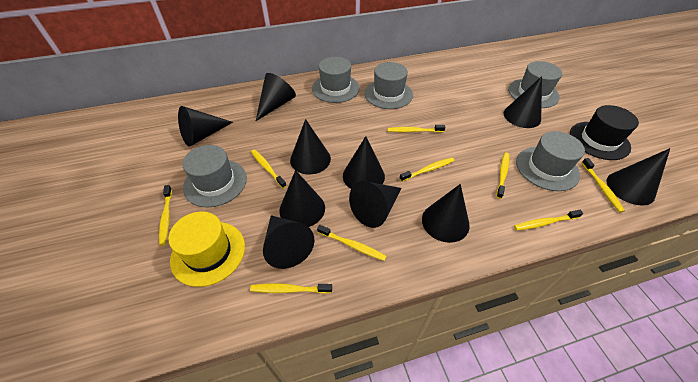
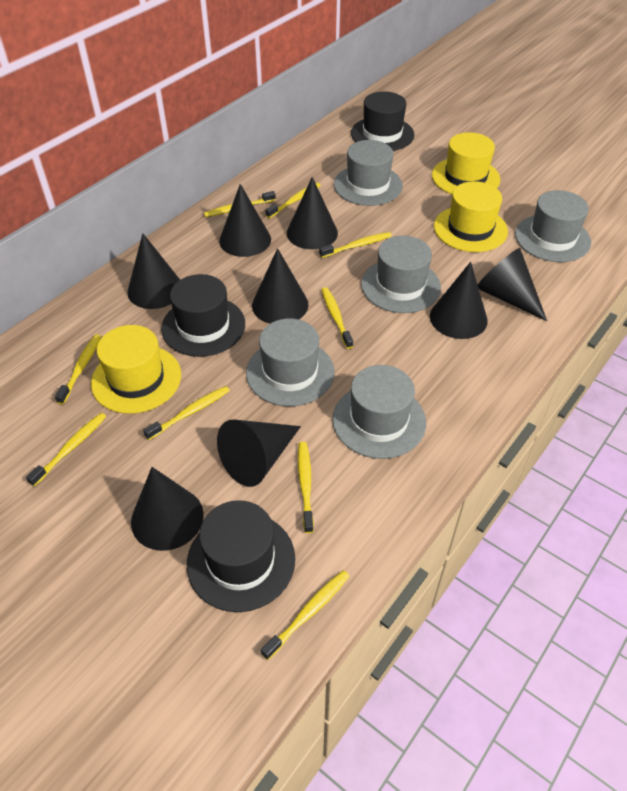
black cone: 10 -> 8
black hat: 1 -> 3
yellow hat: 1 -> 3

